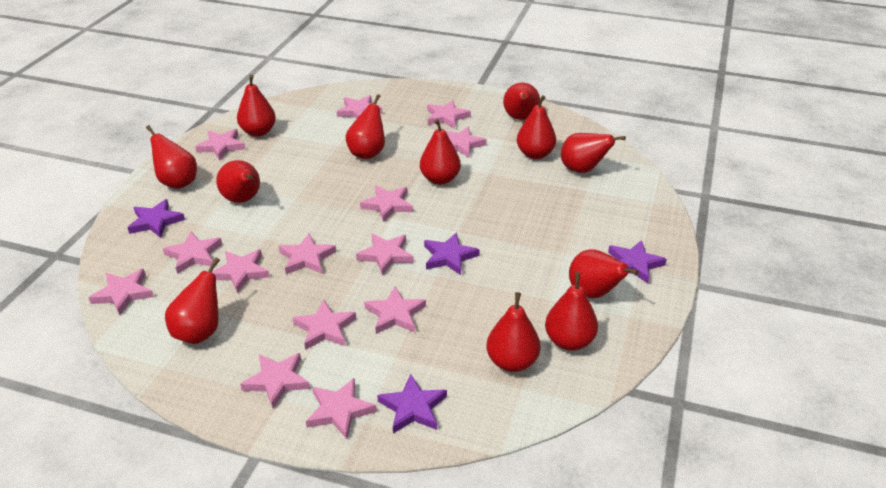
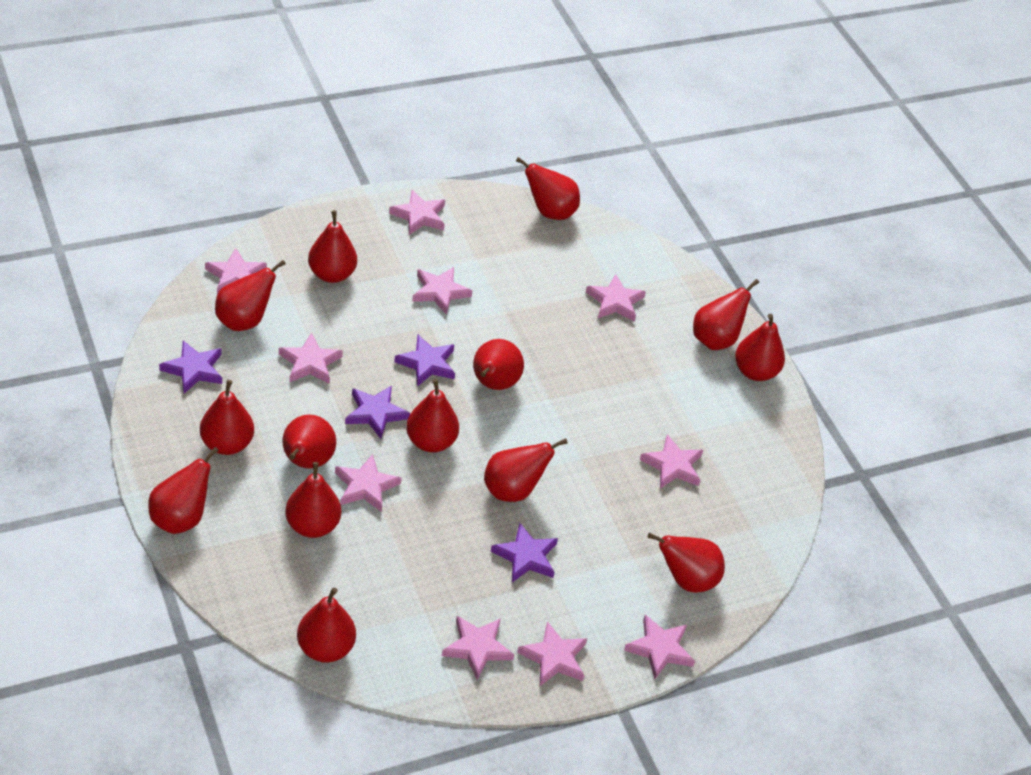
pink star: 14 -> 10
red pear: 12 -> 14

